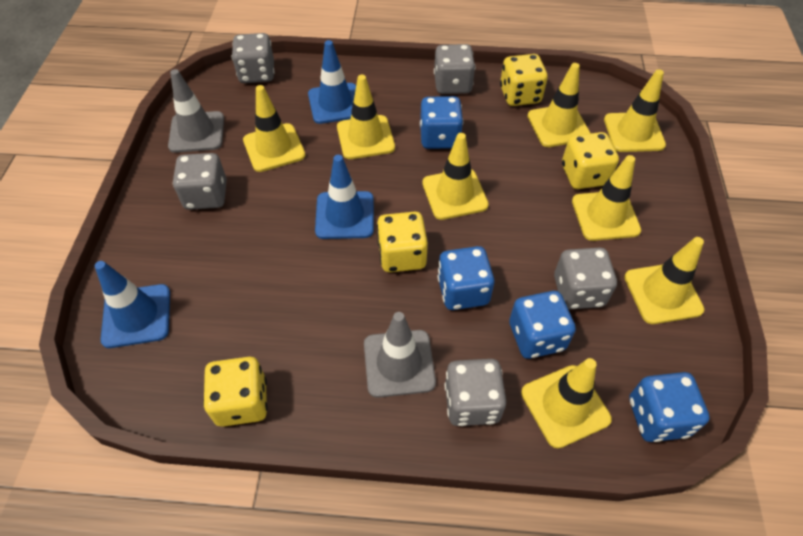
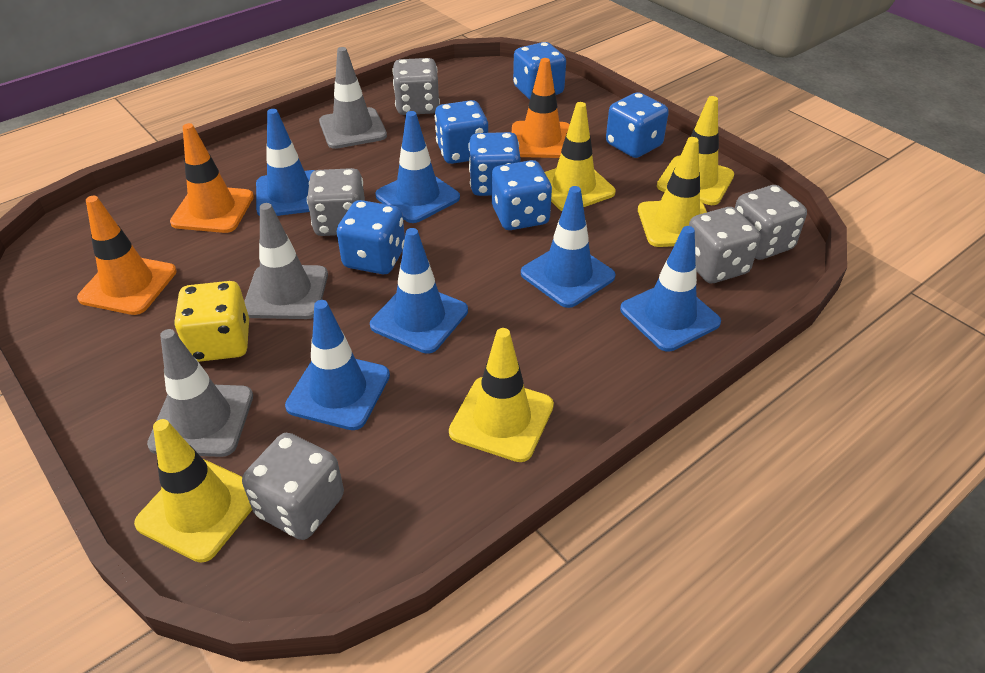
blue dice: 4 -> 6
blue traffic cone: 3 -> 6
grey traffic cone: 2 -> 3
orange traffic cone: 0 -> 3
yellow dice: 4 -> 1
yellow traffic cone: 8 -> 5

